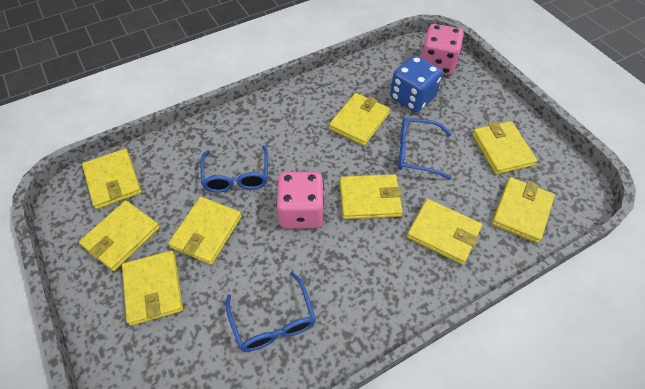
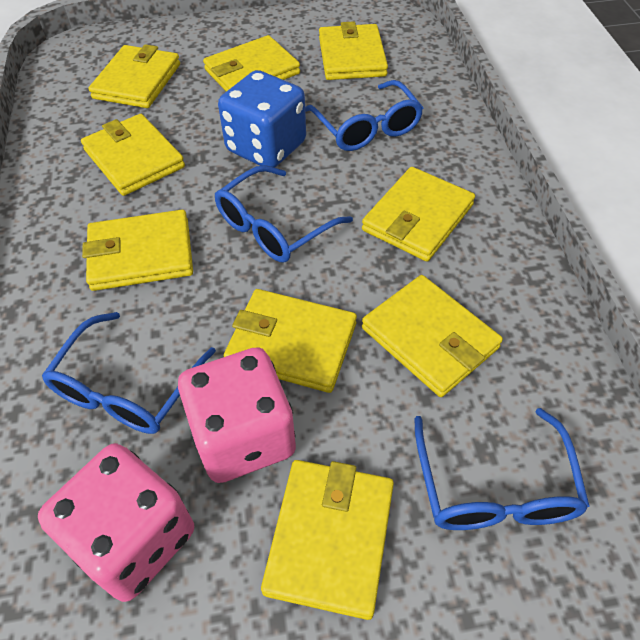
blue glasses: 3 -> 4

